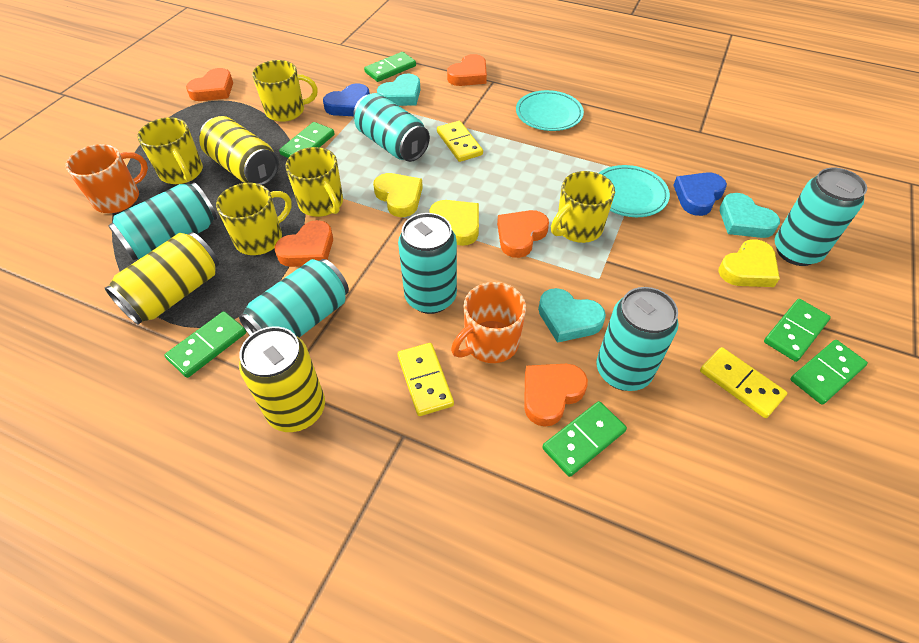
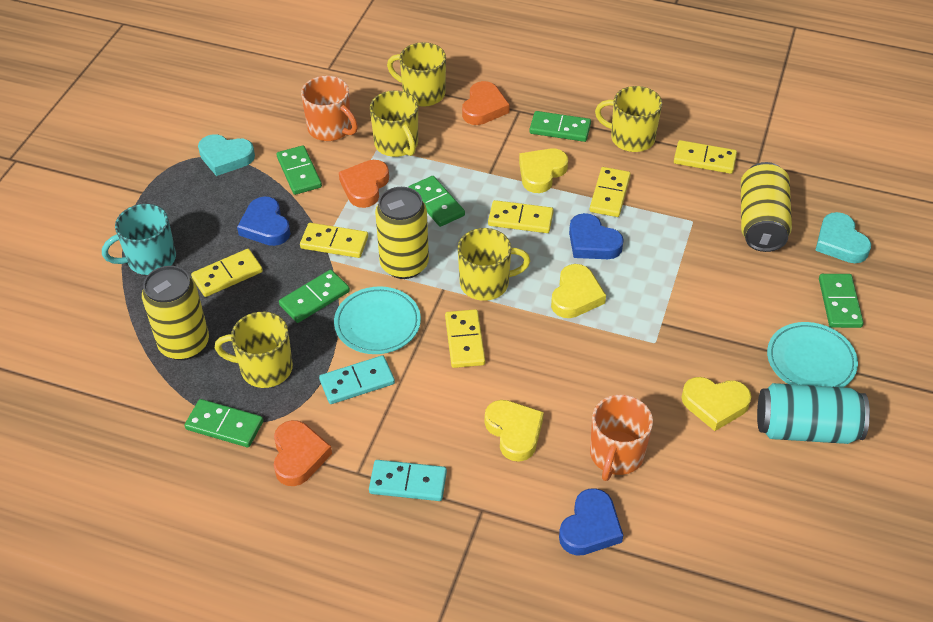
blue heart: 2 -> 3
orange heart: 5 -> 3
turquoise can: 6 -> 1
turquoise domino: 0 -> 2
turquoise heart: 3 -> 2
turquoise mug: 0 -> 1
yellow domino: 3 -> 6
yellow heart: 3 -> 4

